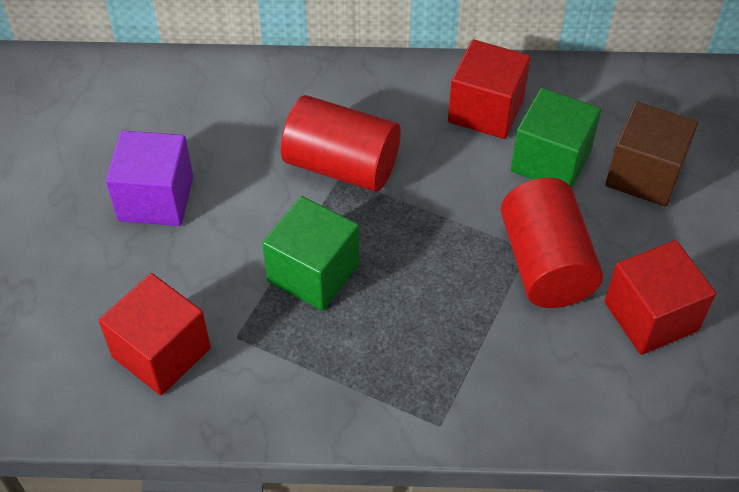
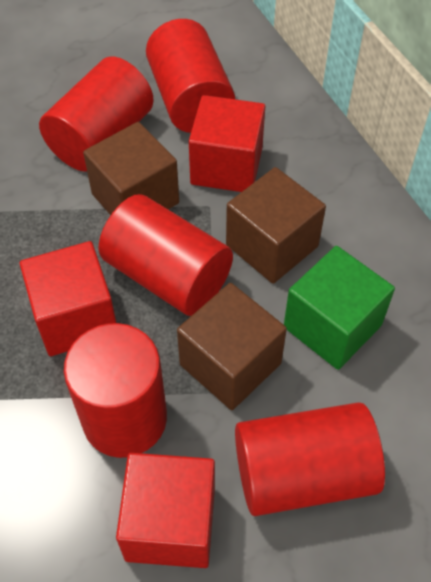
brown cube: 1 -> 3
green cube: 2 -> 1
purple cube: 1 -> 0
red cylinder: 2 -> 5

